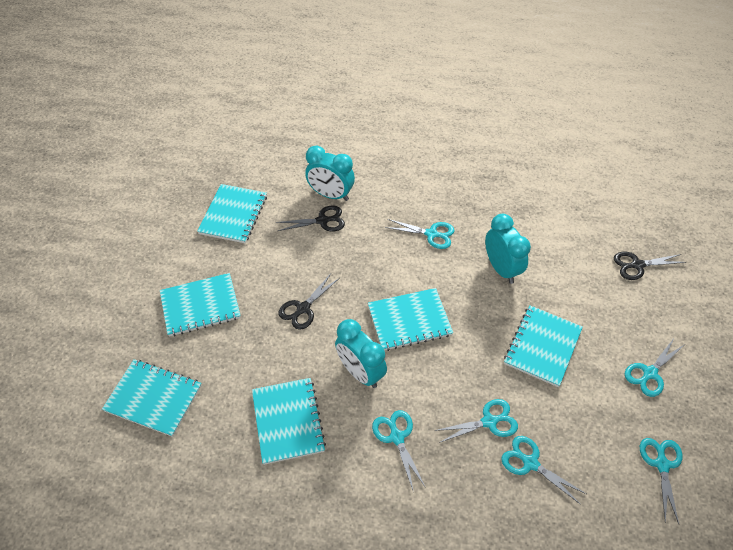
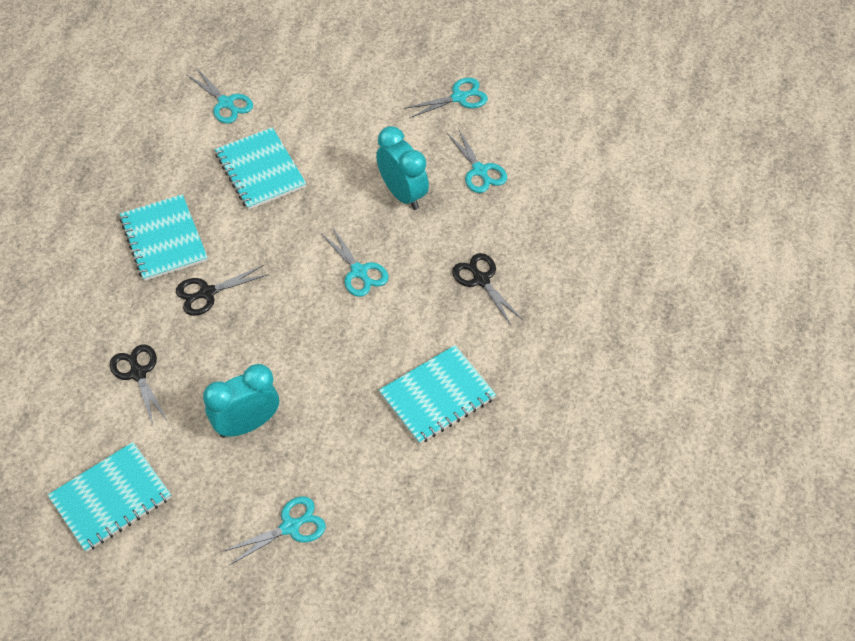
turquoise clock: 3 -> 2
turquoise notebook: 6 -> 4
turquoise scissors: 6 -> 5

